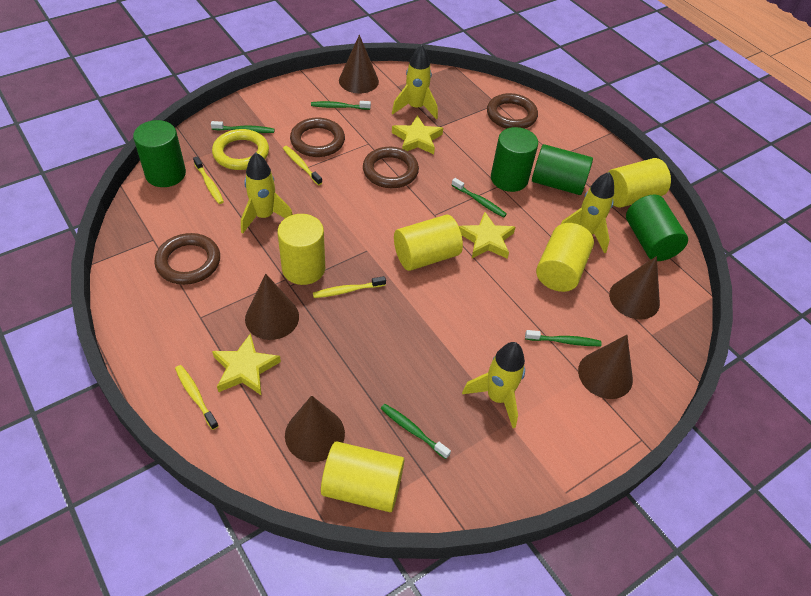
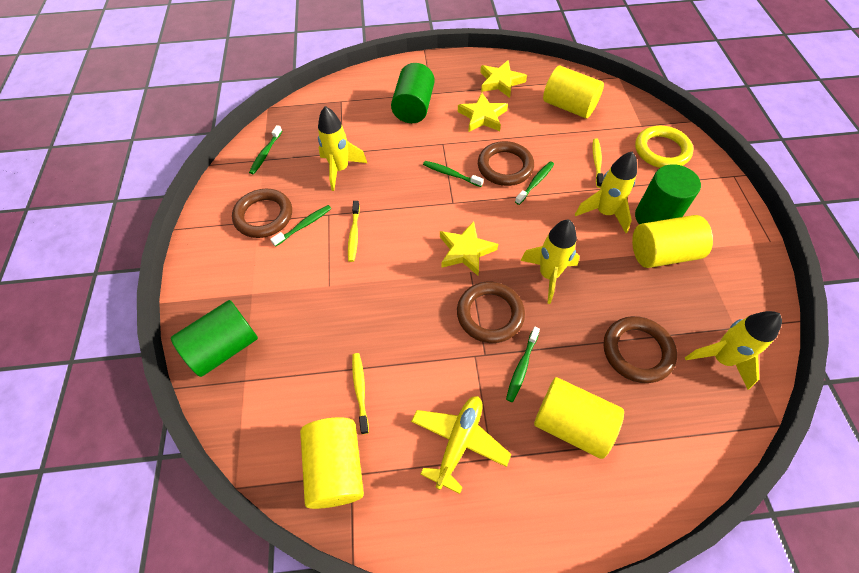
brown cone: 5 -> 0
green cylinder: 4 -> 3
yellow cylinder: 5 -> 4
yellow plane: 0 -> 1
yellow toothbrush: 4 -> 3

